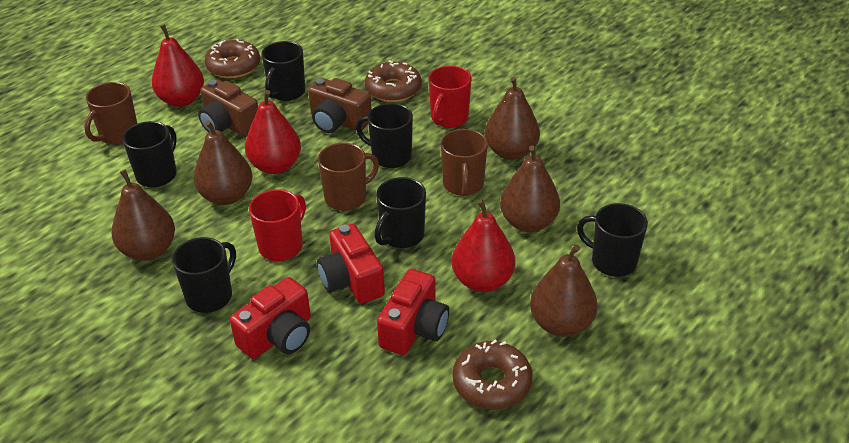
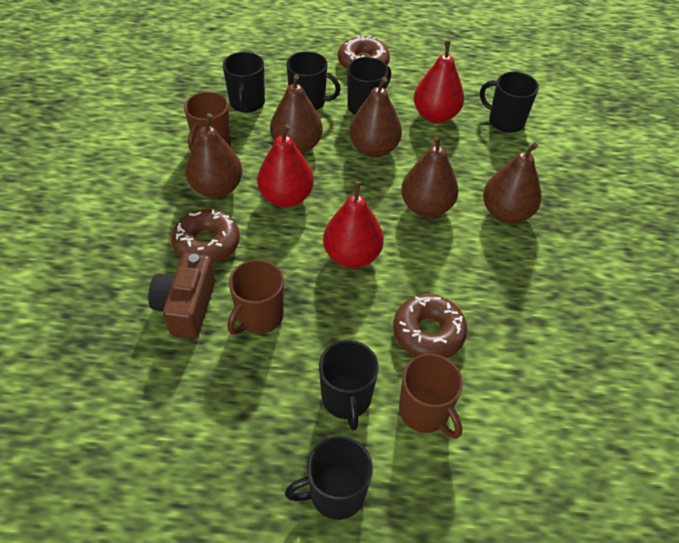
brown camera: 2 -> 1
red camera: 3 -> 0
red mug: 2 -> 0

